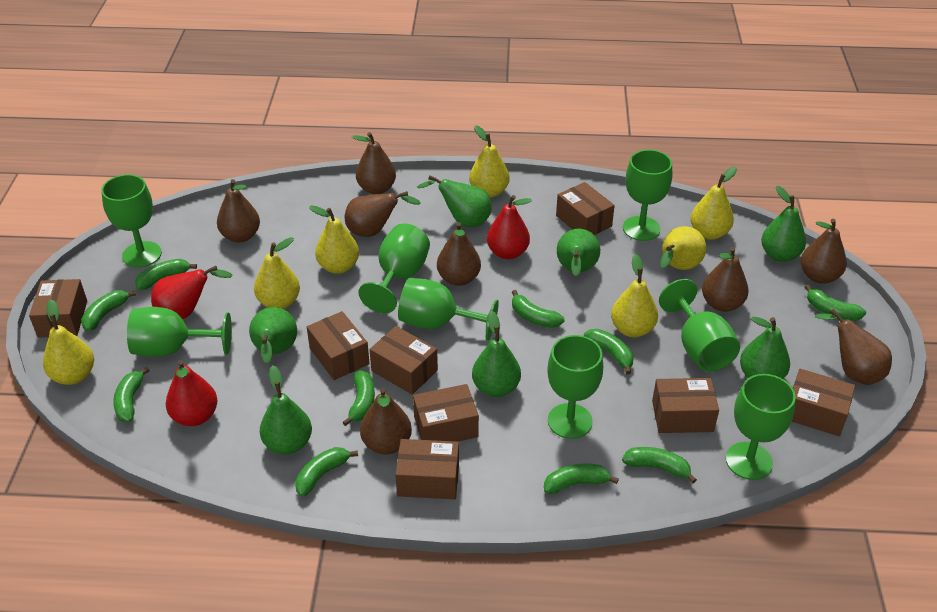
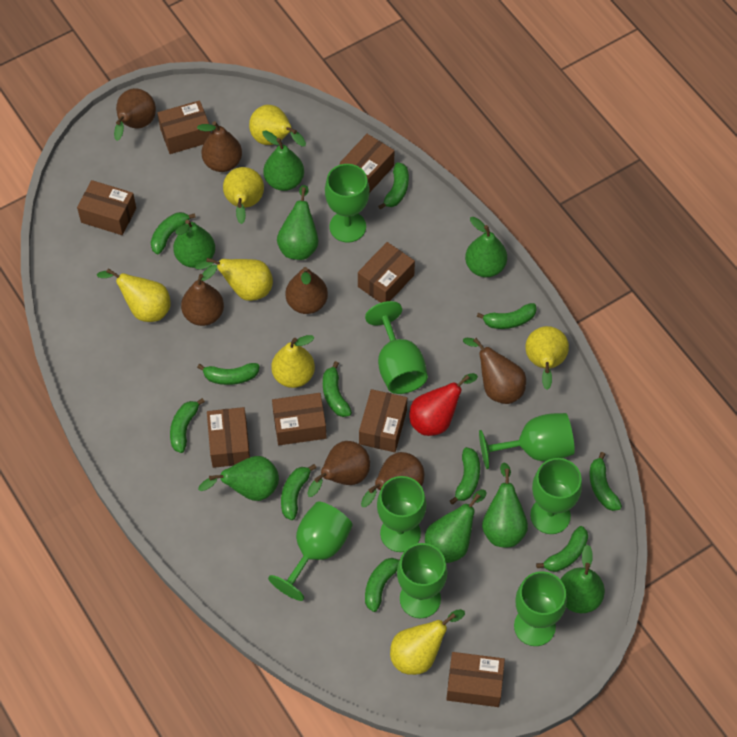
brown pear: 8 -> 7
green banana: 10 -> 11
green pear: 7 -> 8
red pear: 3 -> 1

